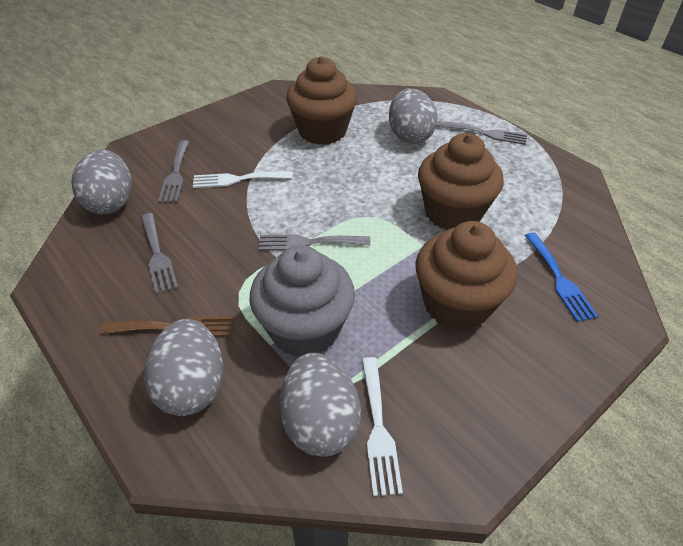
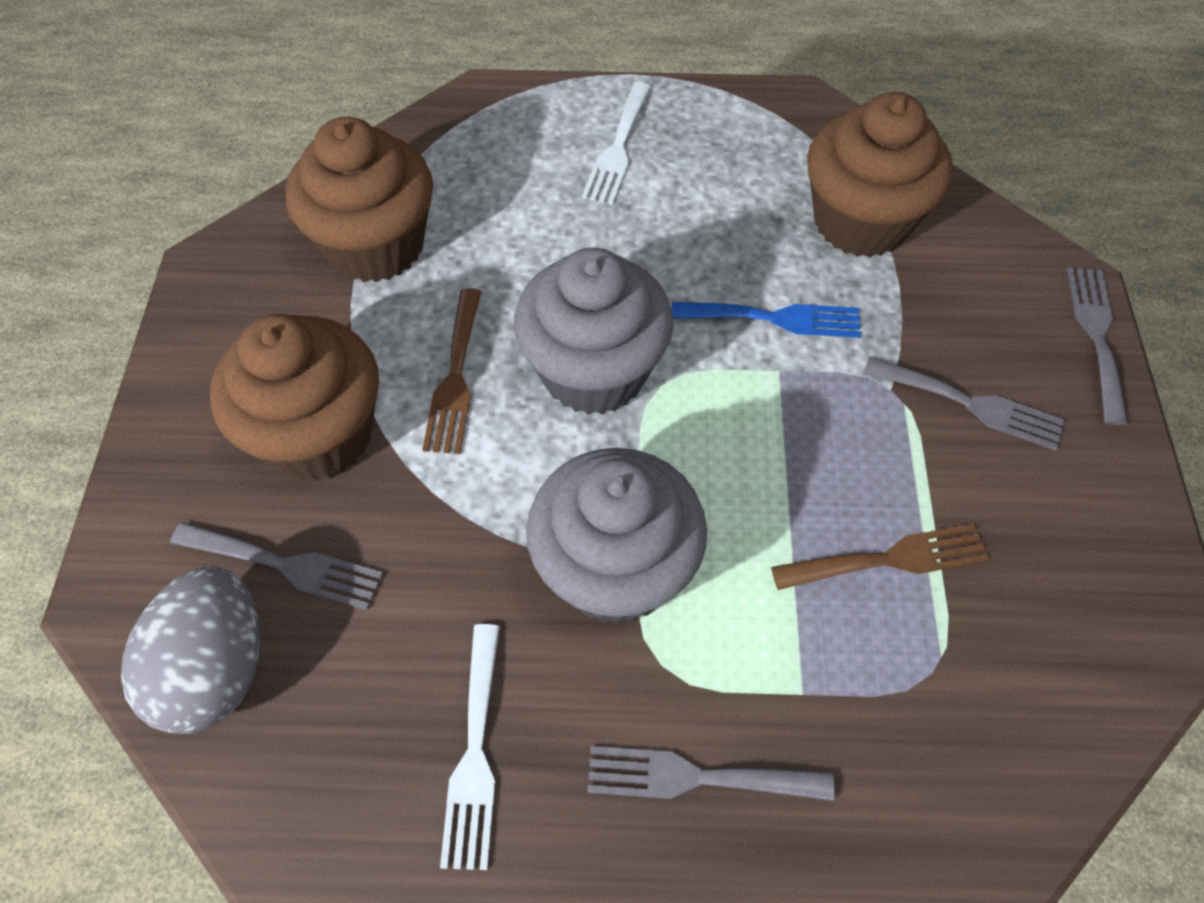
brown fork: 1 -> 2
grey cupcake: 1 -> 2
grey egg: 4 -> 1

